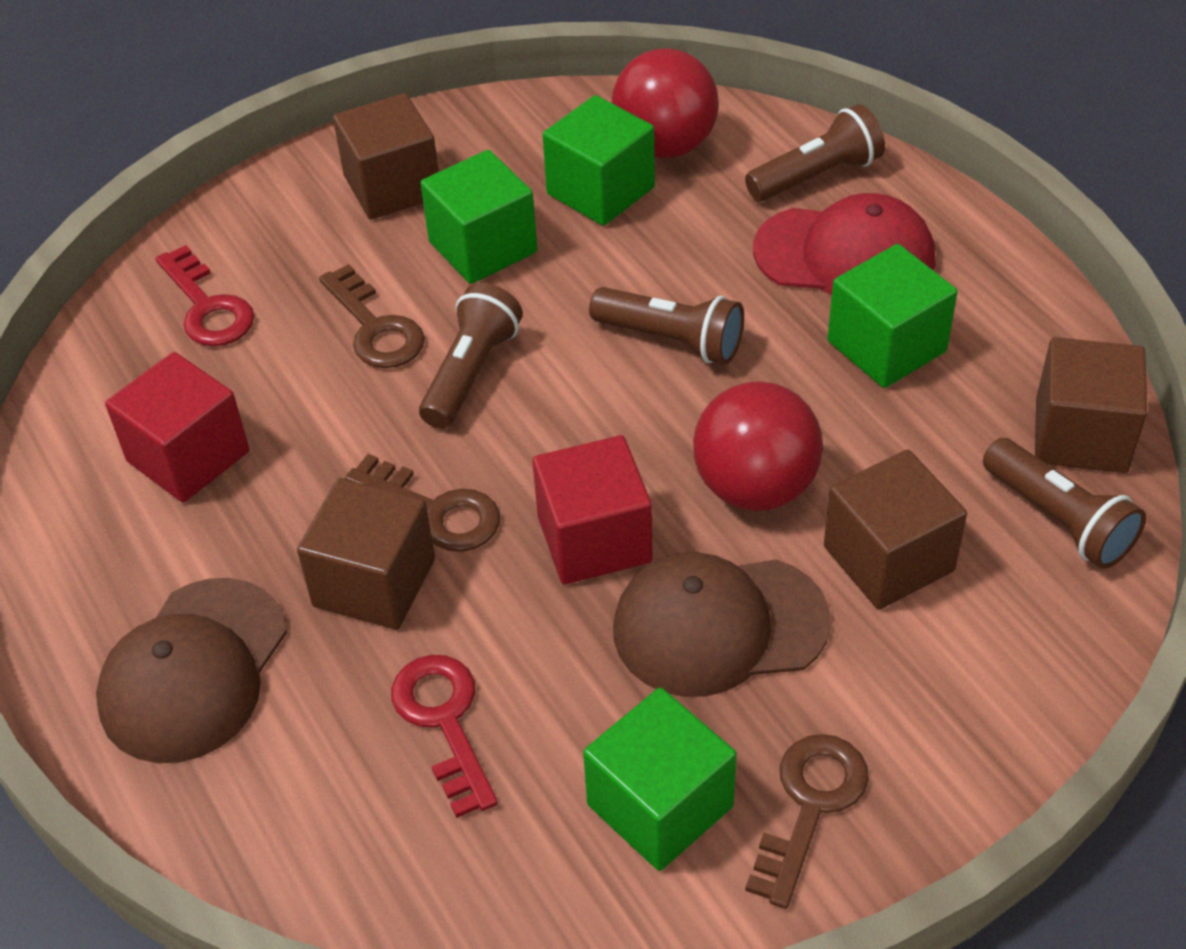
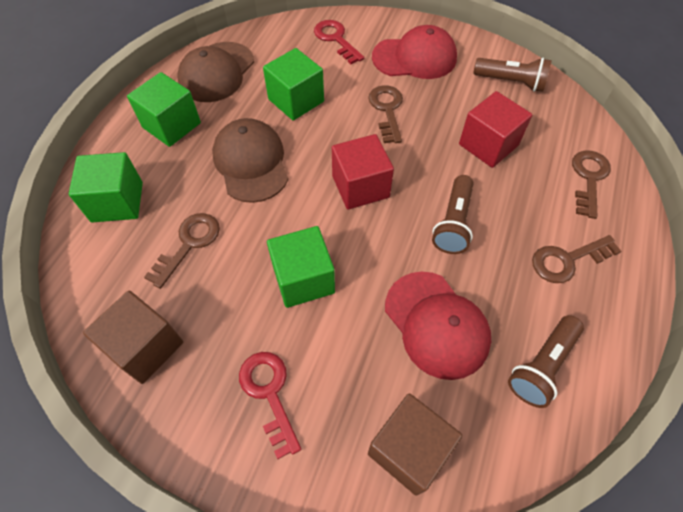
brown cube: 4 -> 2
brown flashlight: 4 -> 3
brown key: 3 -> 4
red ball: 2 -> 0
red cap: 1 -> 2

